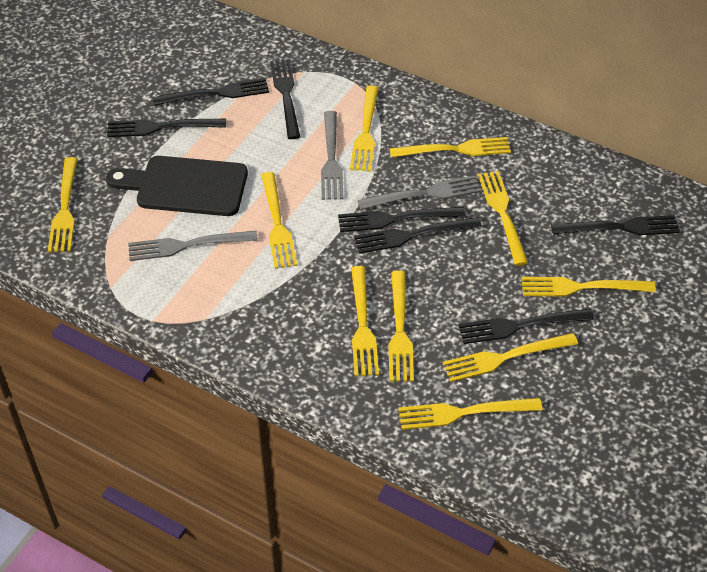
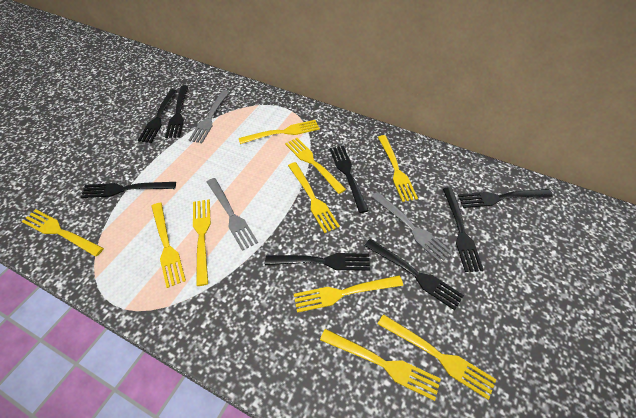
black cutting board: 1 -> 0
black fork: 7 -> 8

